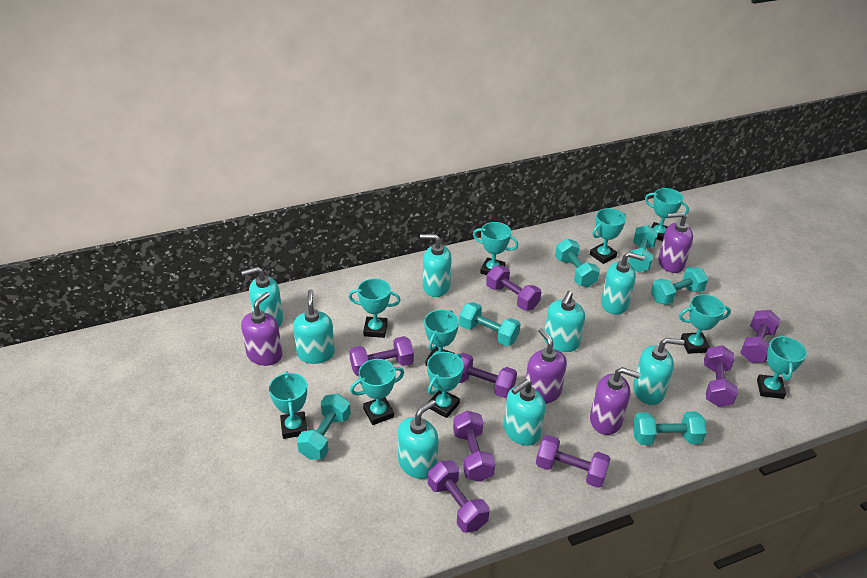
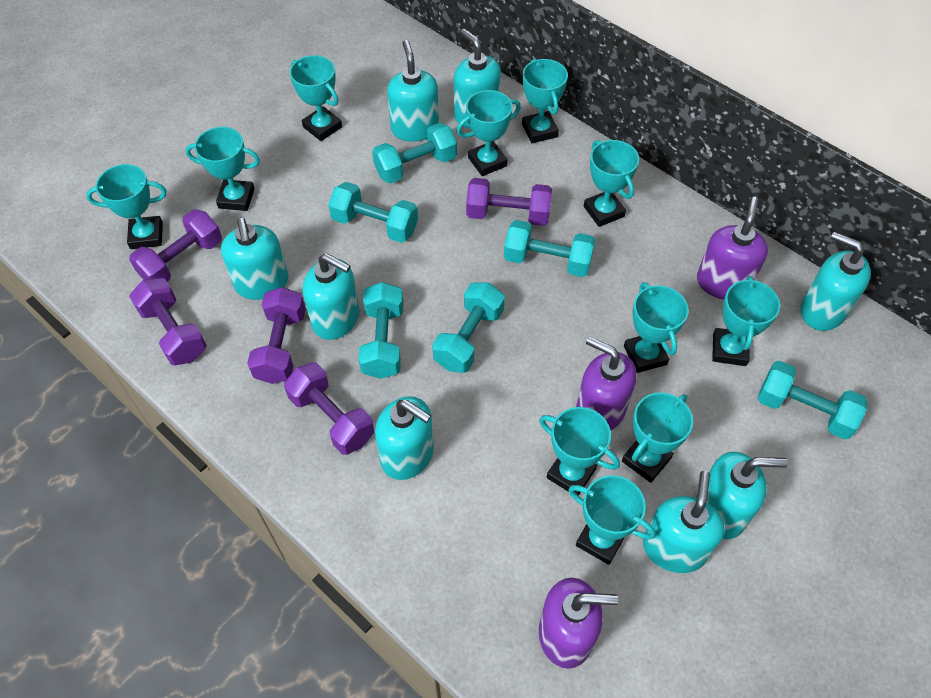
purple dumbbell: 8 -> 5
purple soap dispenser: 4 -> 3
turquoise trophy: 10 -> 11

